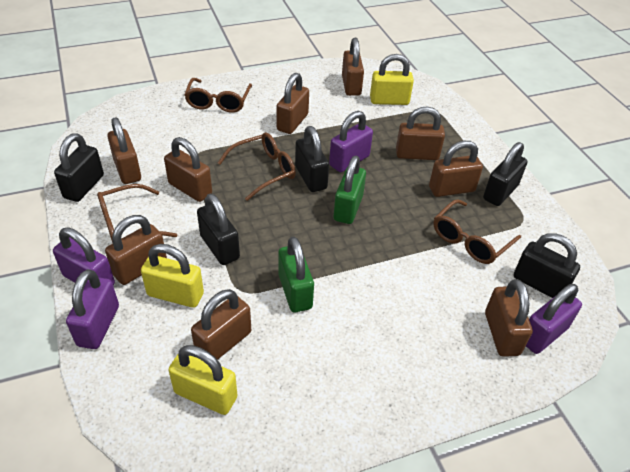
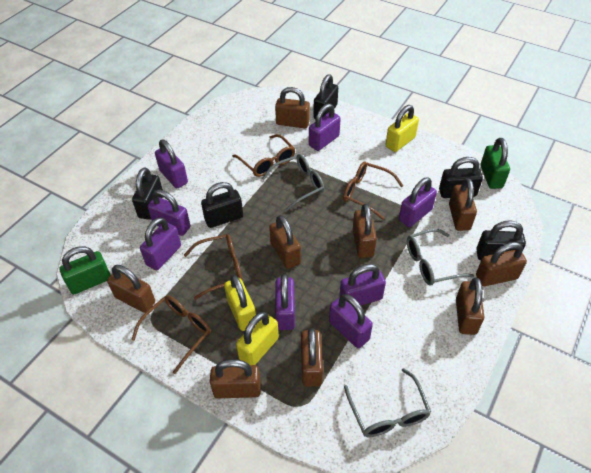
grey glasses: 0 -> 3
purple padlock: 4 -> 8

